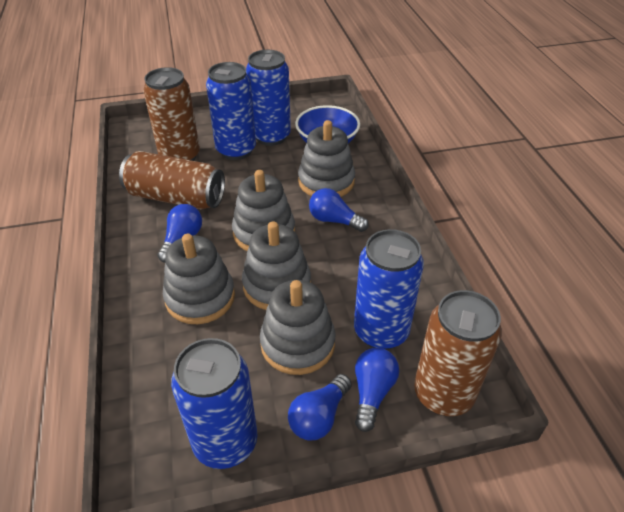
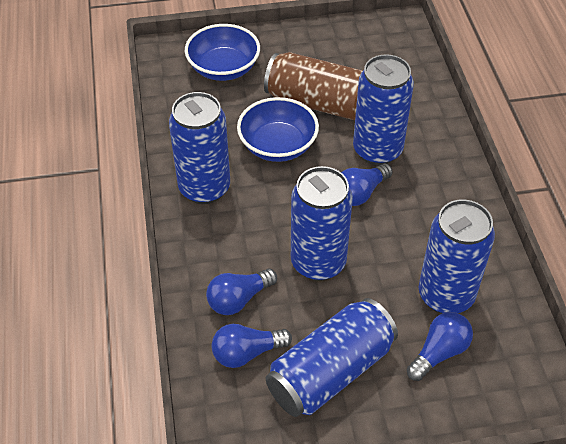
blue bowl: 1 -> 2
blue can: 4 -> 5
brown can: 3 -> 1
grey stacking toy: 5 -> 0

